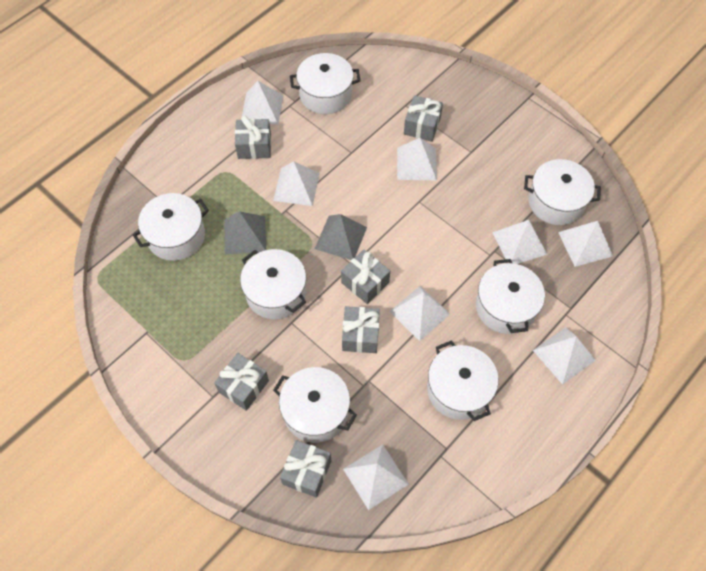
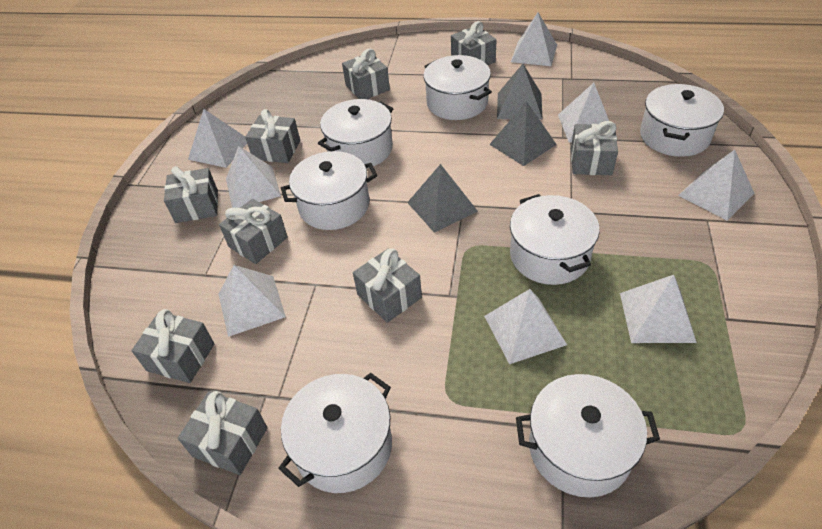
grey gift: 6 -> 9
grey pyramid: 2 -> 3

